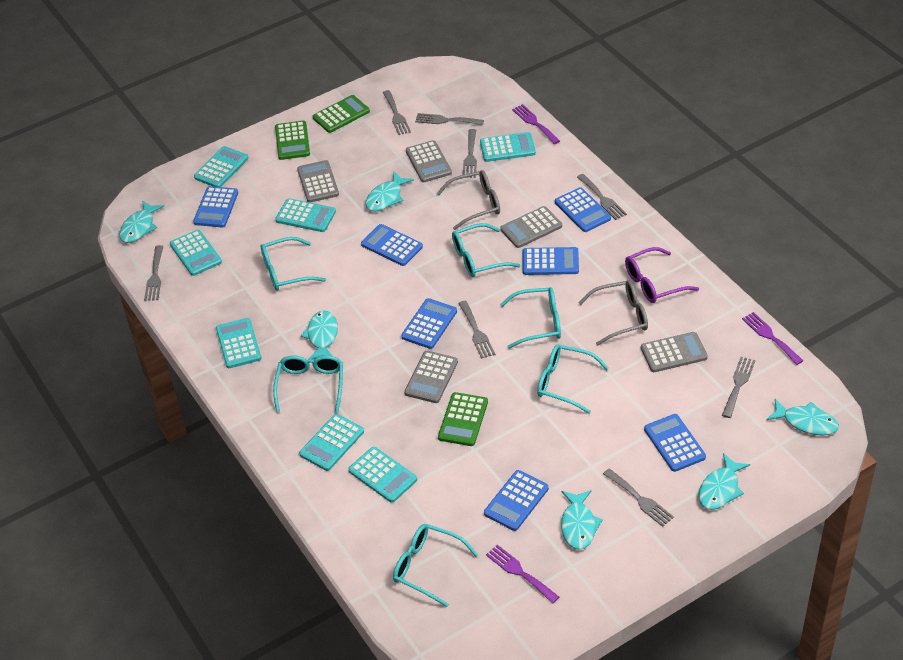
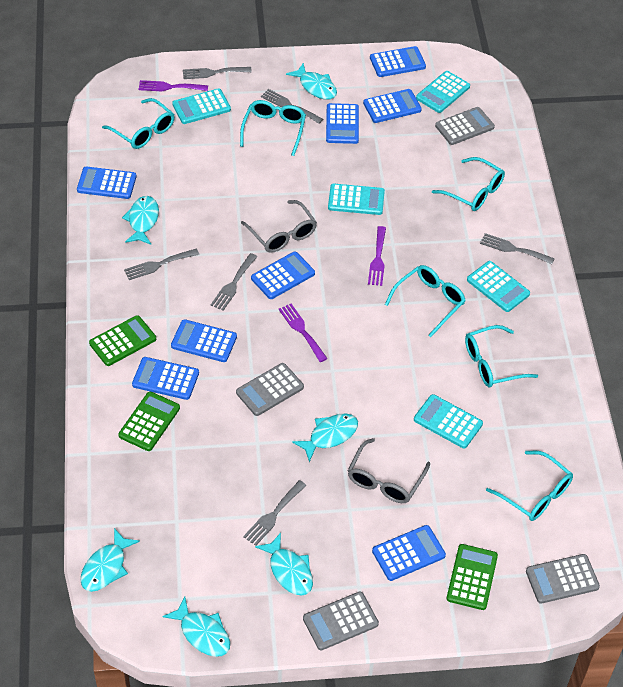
blue calculator: 7 -> 8
grey calculator: 5 -> 4
grey fork: 8 -> 6
purple glasses: 1 -> 0
turquoise calculator: 7 -> 5

